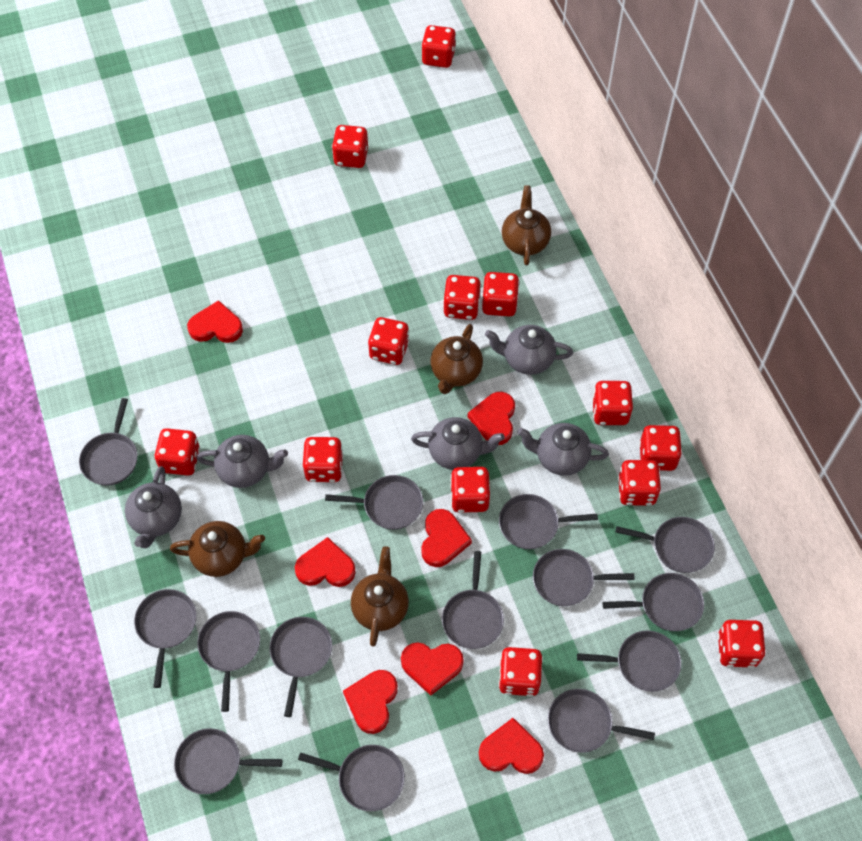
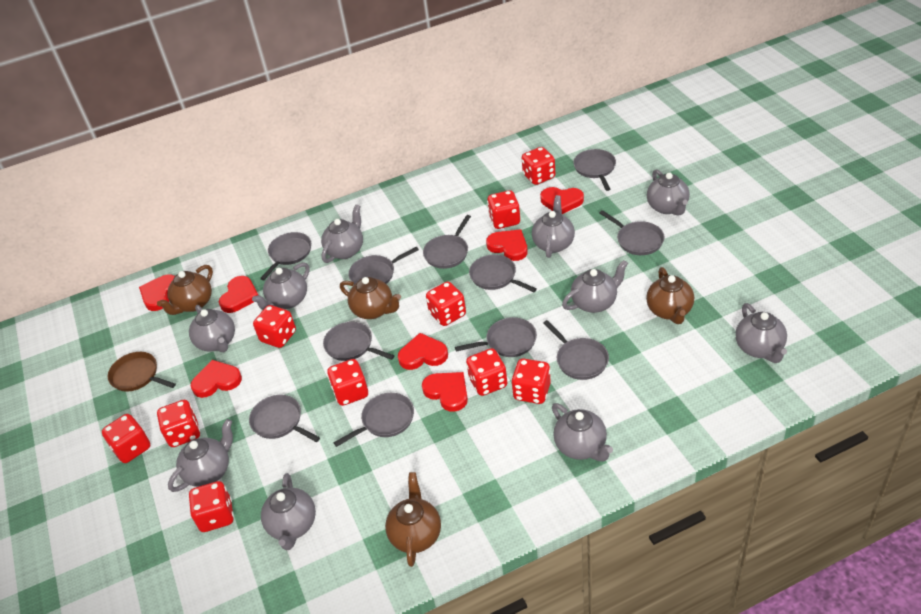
brown pan: 0 -> 1
grey pan: 14 -> 11
grey teapot: 5 -> 10
red dice: 13 -> 10

